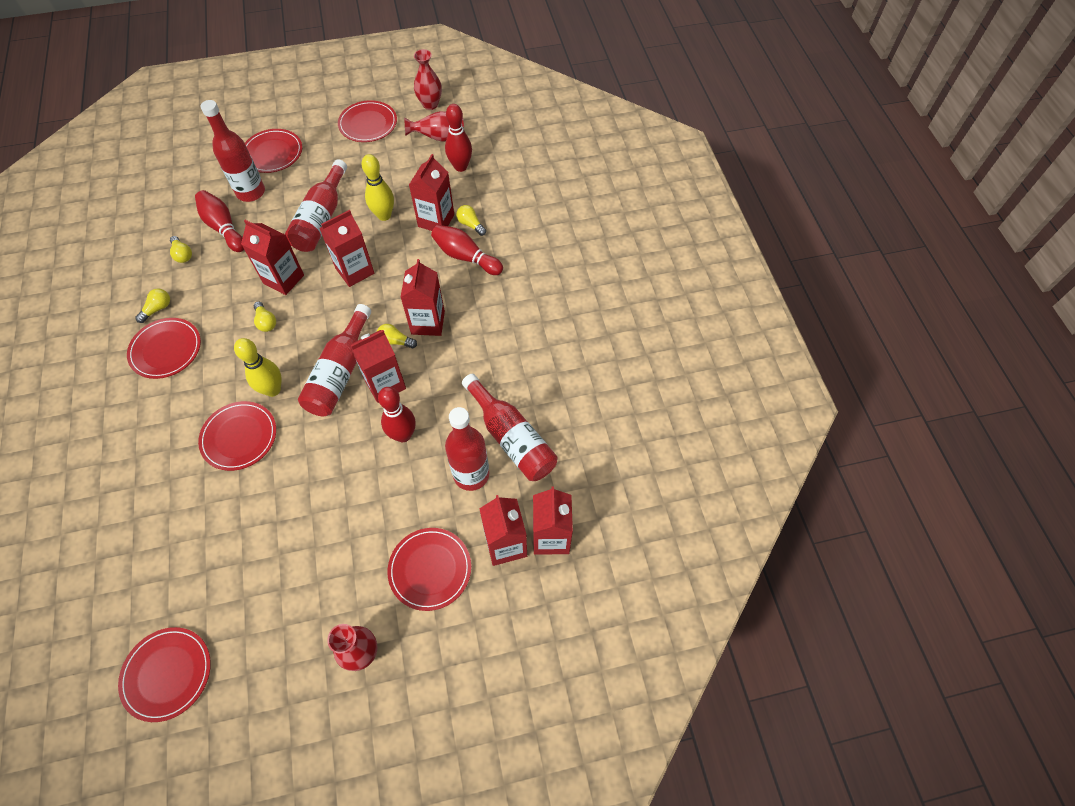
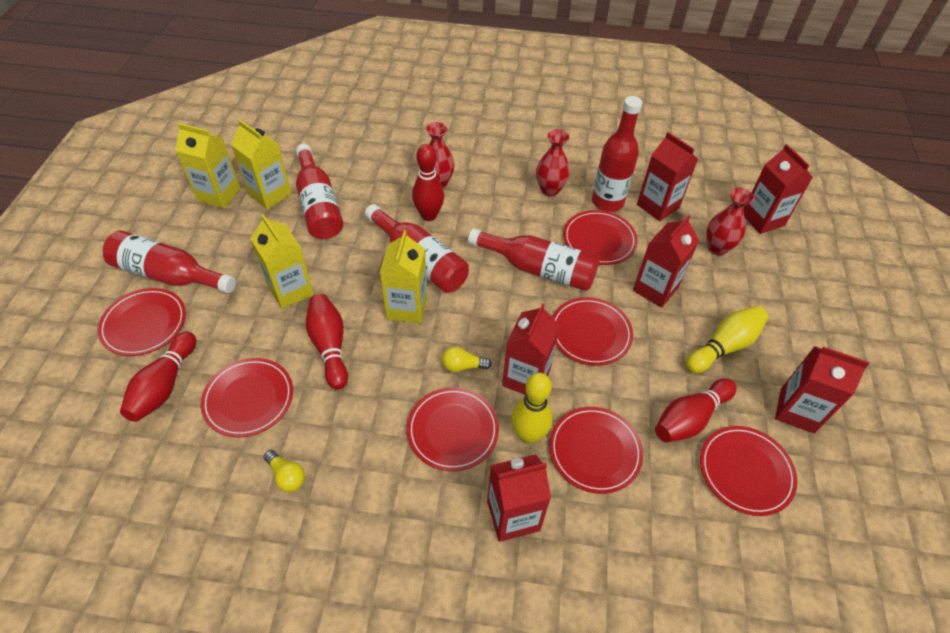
red carton: 7 -> 6
red plate: 6 -> 7
yellow carton: 0 -> 4
yellow light bulb: 5 -> 2

